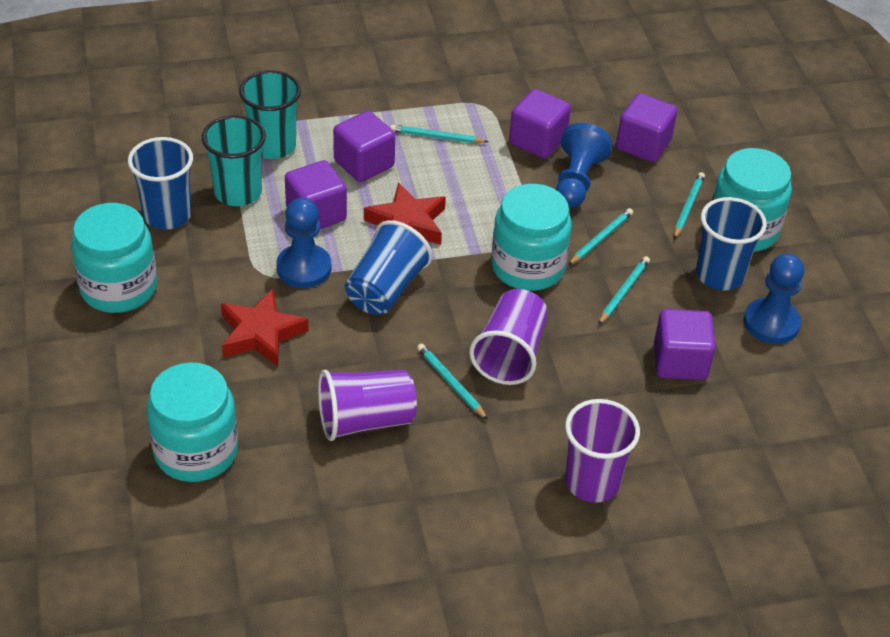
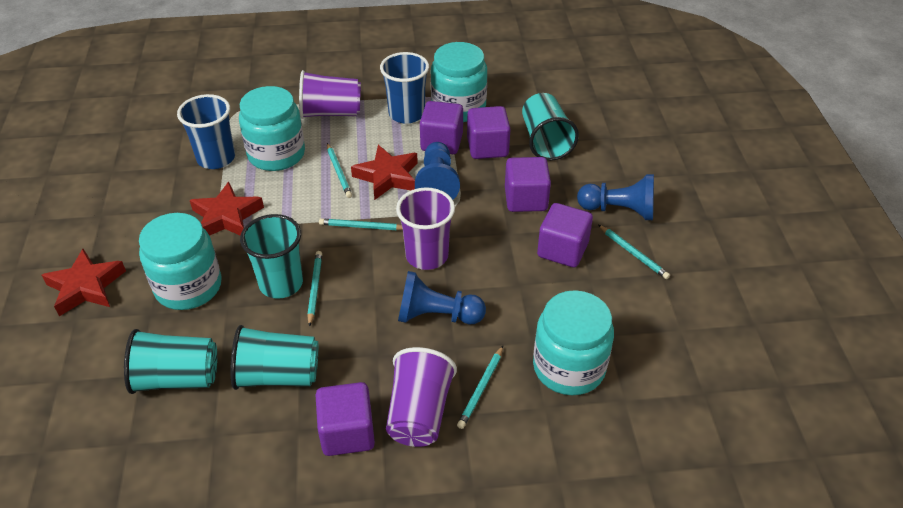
blue cup: 3 -> 2
red star: 2 -> 3
turquoise cup: 2 -> 4

